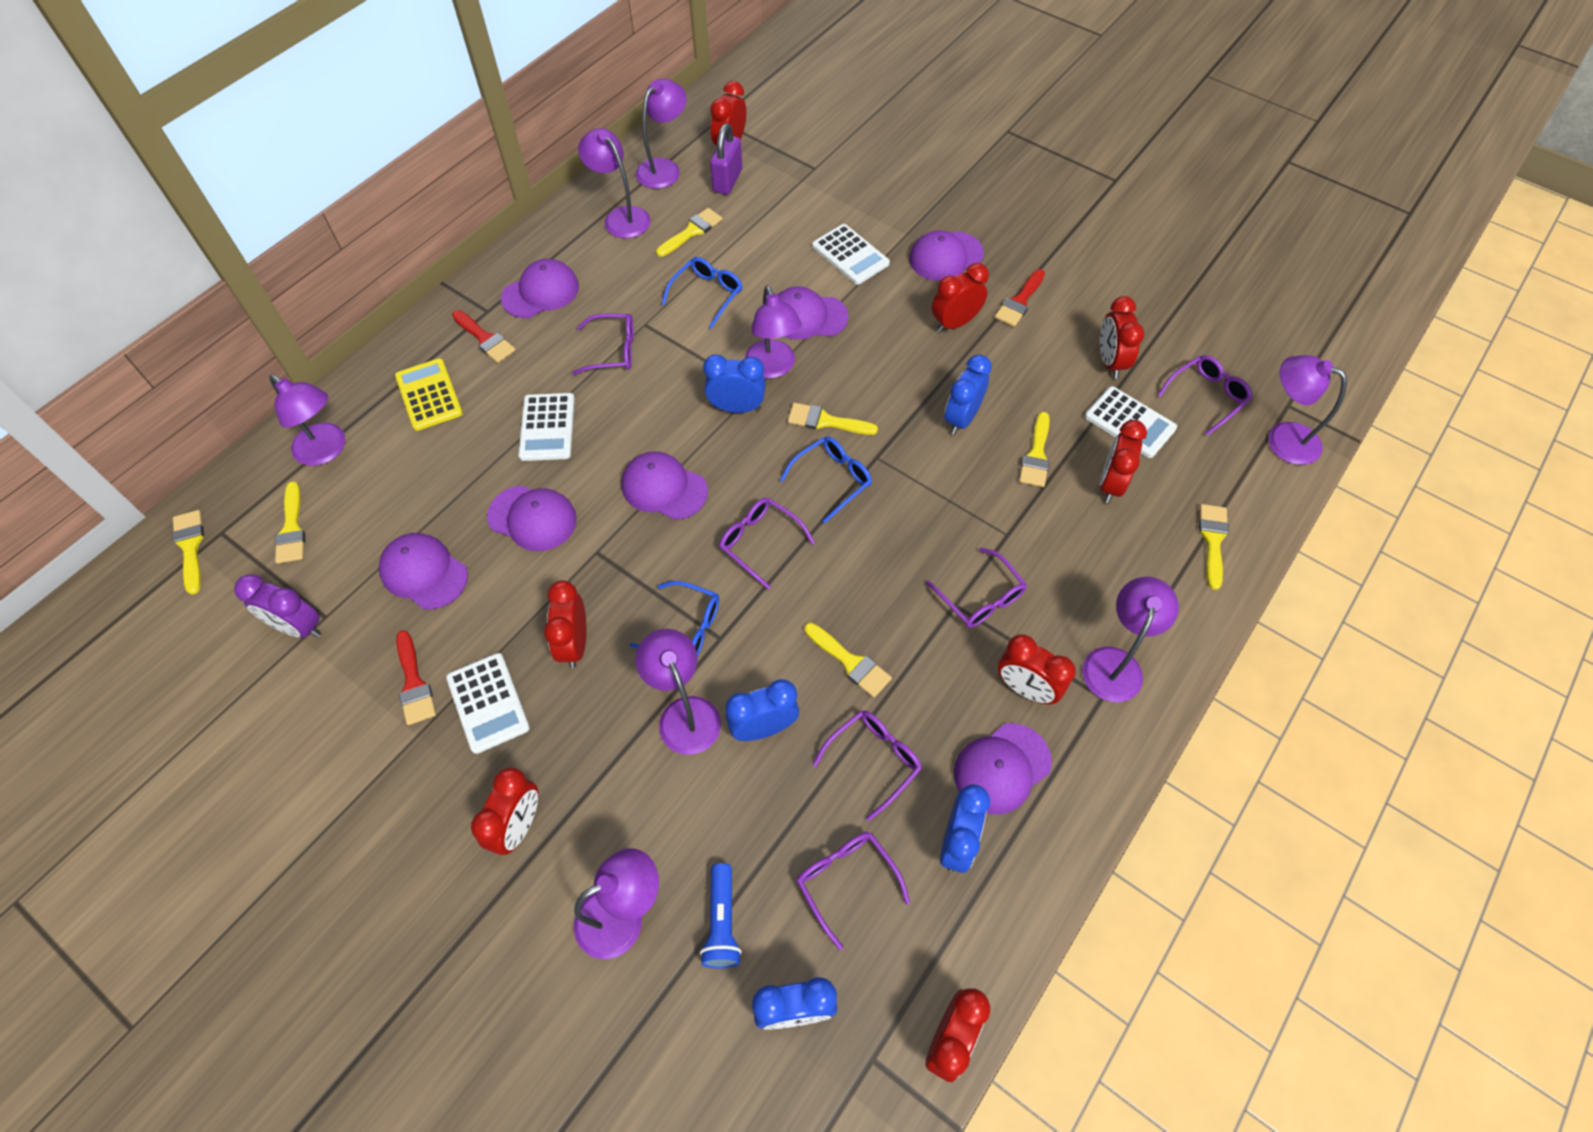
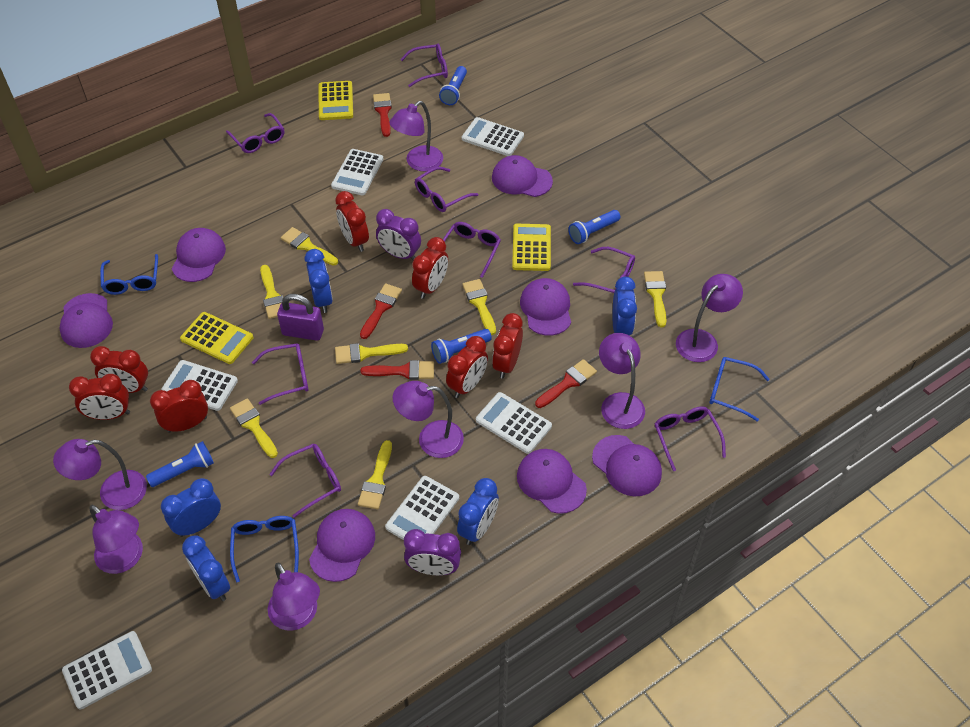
blue flashlight: 1 -> 4
purple clock: 1 -> 2
purple glasses: 6 -> 8
purple lamp: 8 -> 7
red brush: 3 -> 4
red clock: 8 -> 7
white calculator: 4 -> 6
yellow calculator: 1 -> 3

